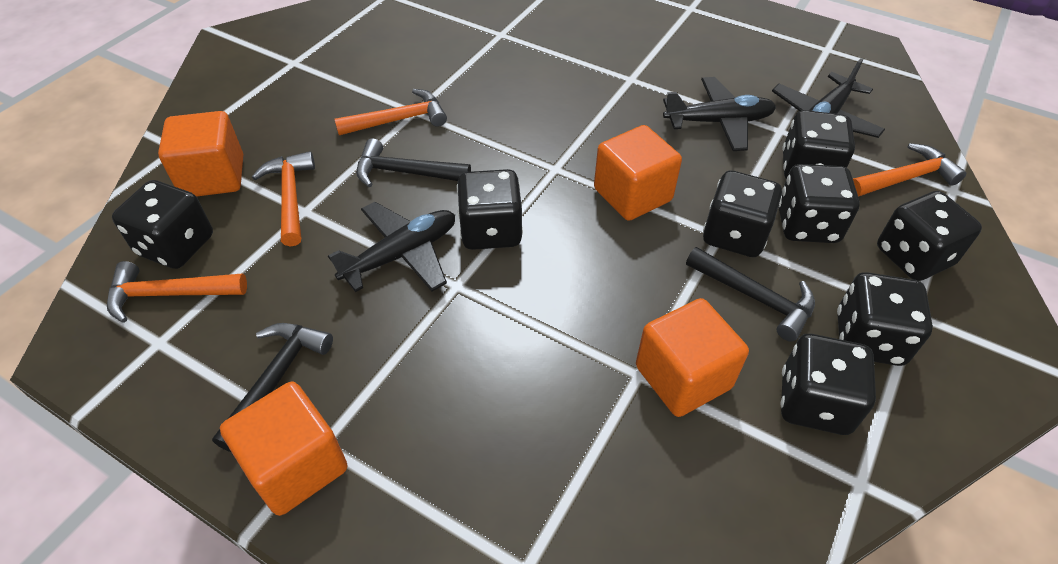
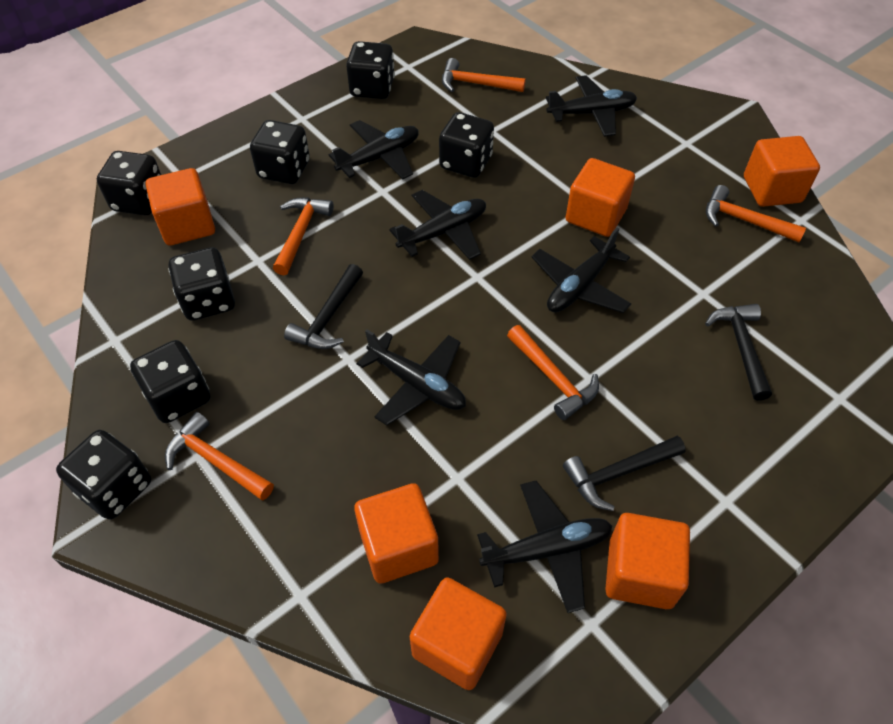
black dice: 8 -> 7
black plane: 3 -> 6
orange cube: 4 -> 6
orange hammer: 4 -> 5

